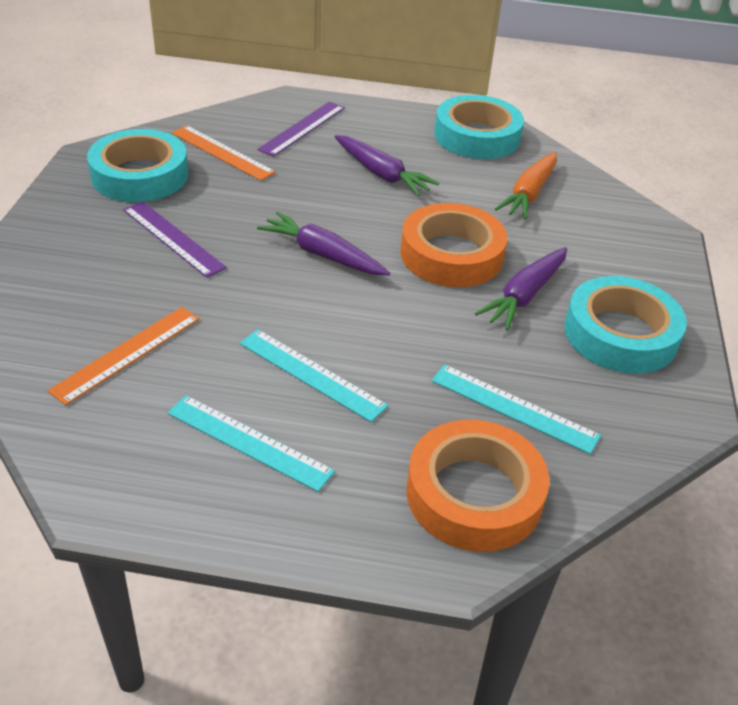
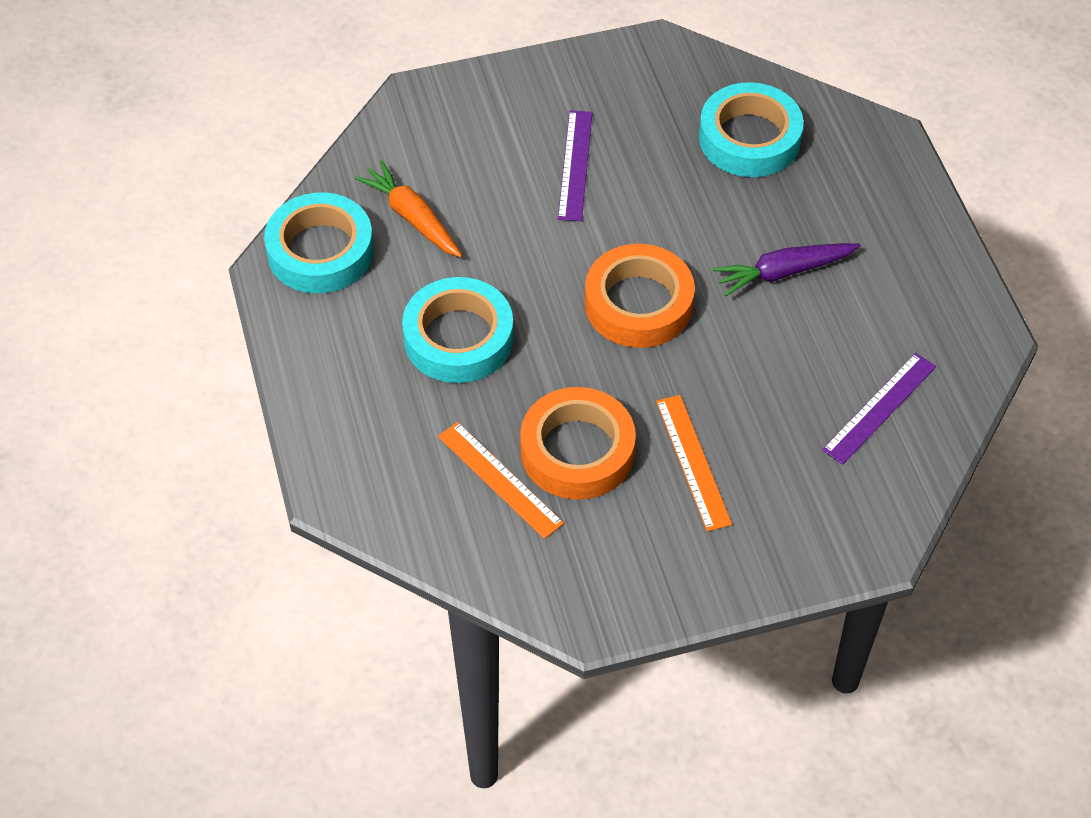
purple carrot: 3 -> 1
turquoise ruler: 3 -> 0

